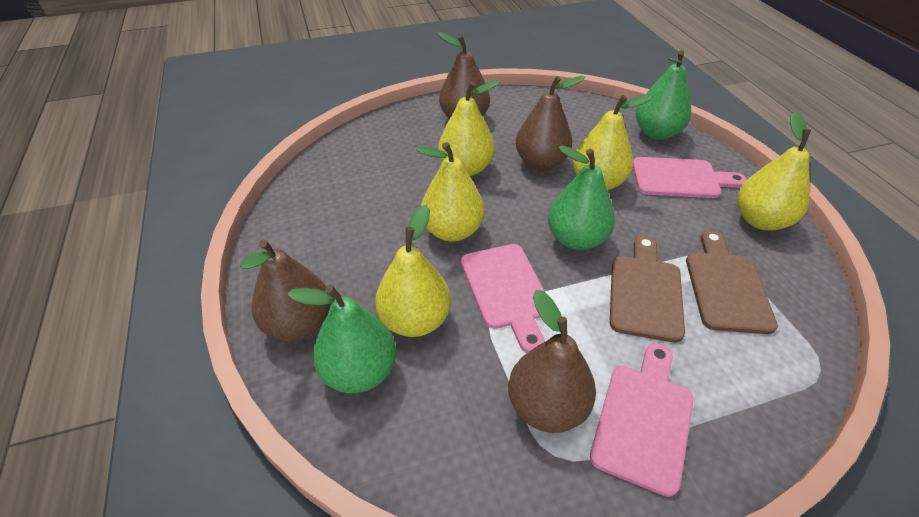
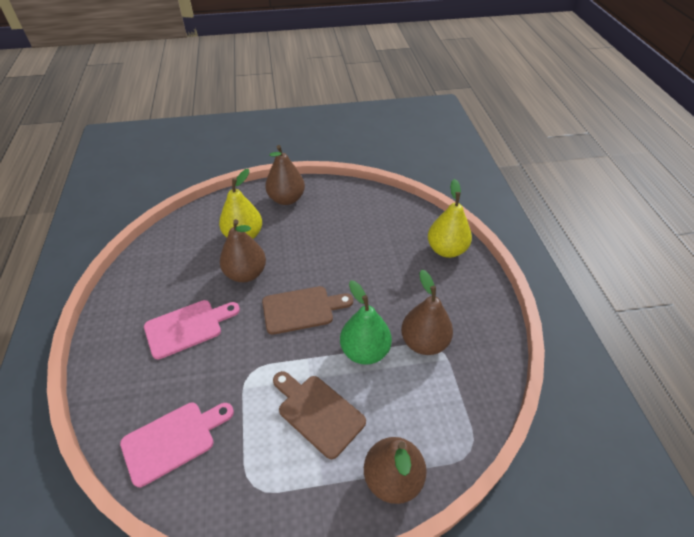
green pear: 3 -> 1
pink cutting board: 3 -> 2
yellow pear: 5 -> 2

